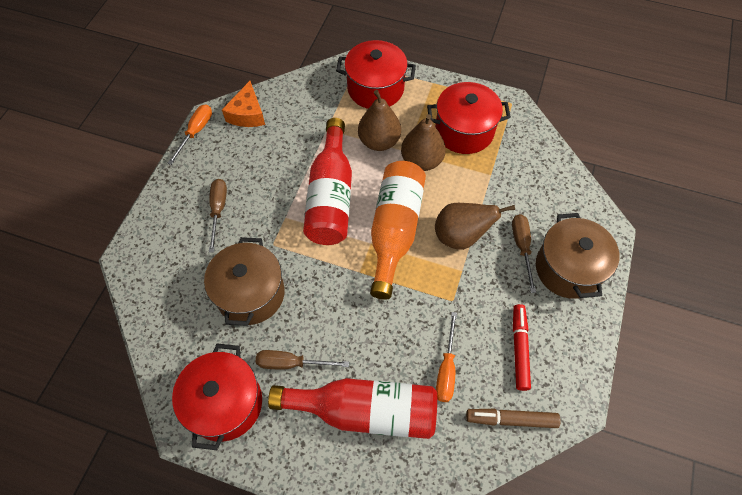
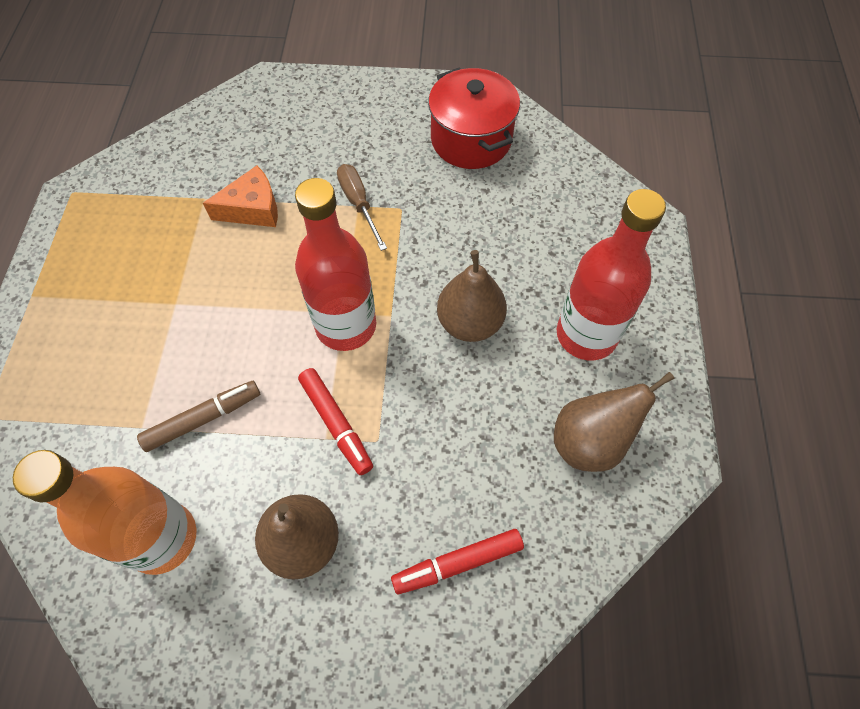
brown pot: 2 -> 0
brown screwdriver: 3 -> 1
orange screwdriver: 2 -> 0
red marker: 1 -> 2
red pot: 3 -> 1

